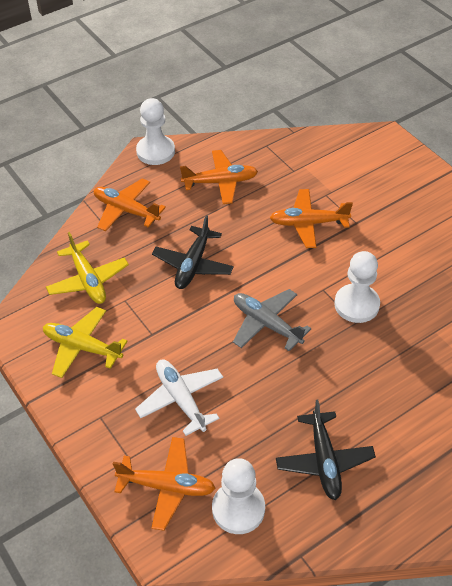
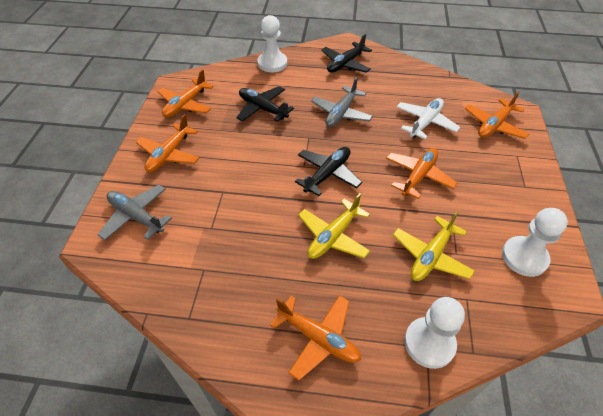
black plane: 2 -> 3
grey plane: 1 -> 2
orange plane: 4 -> 5

